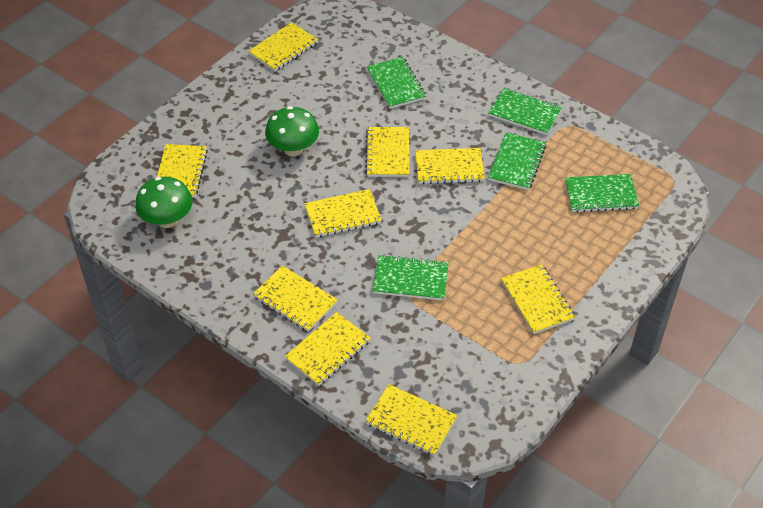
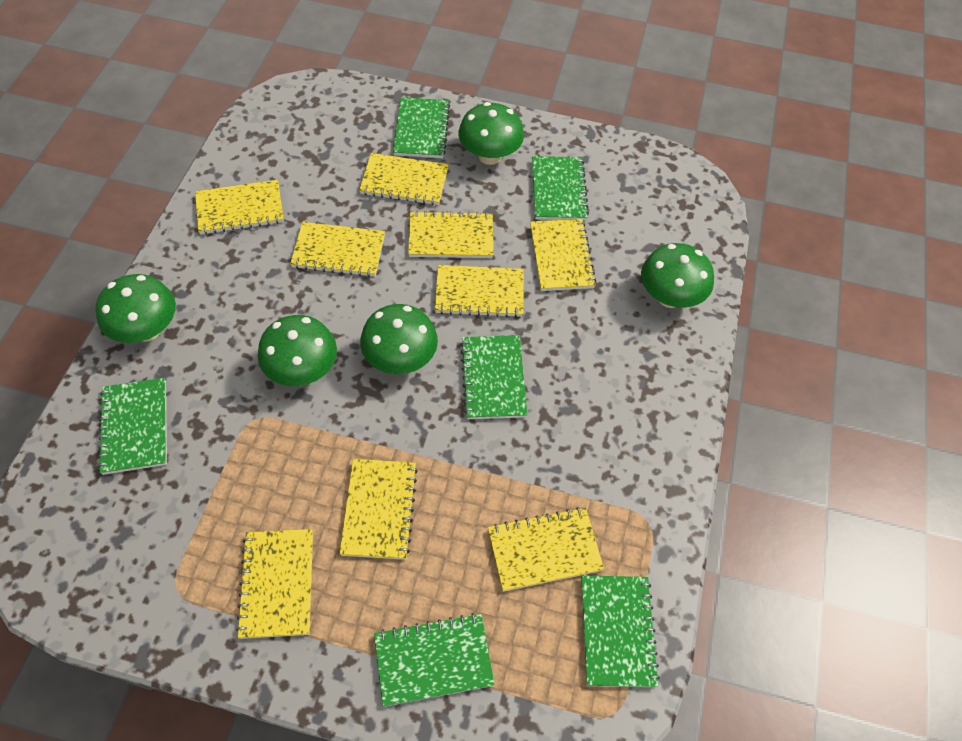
green mushroom: 2 -> 5
green notebook: 5 -> 6

